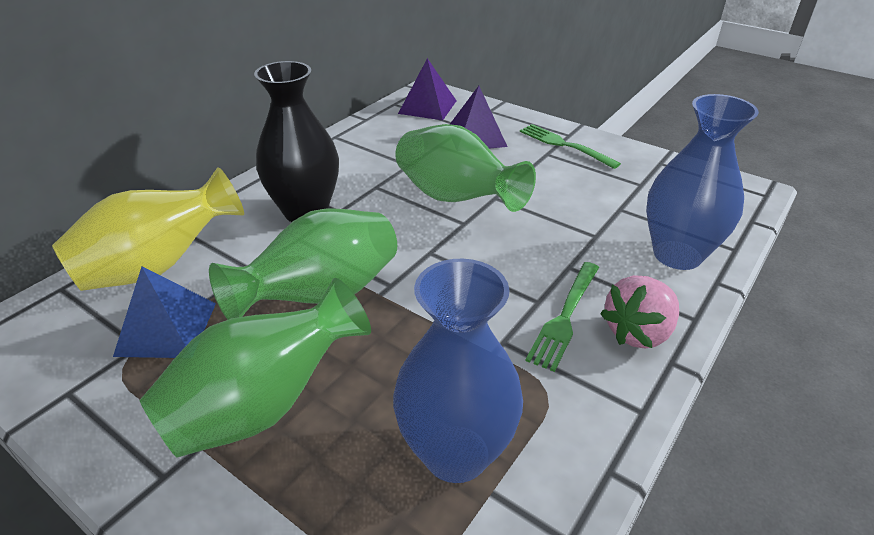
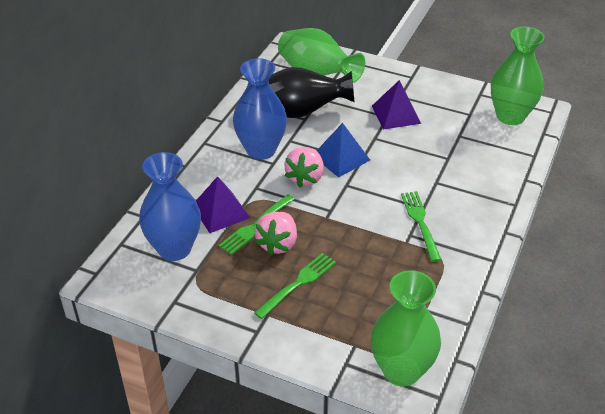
green fork: 2 -> 3
pink strawberry: 1 -> 2
yellow vase: 1 -> 0

